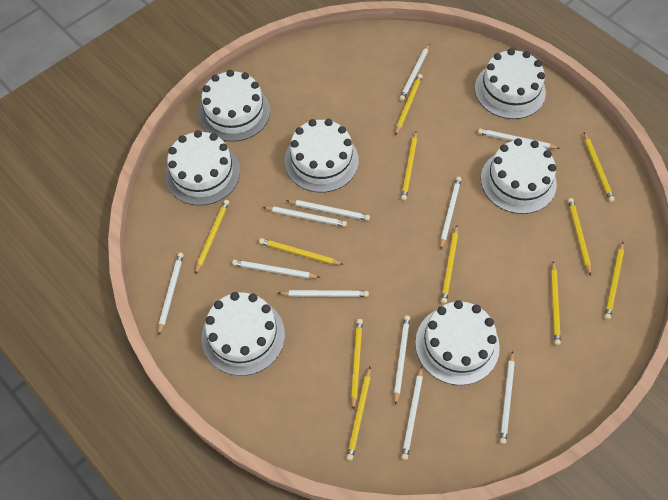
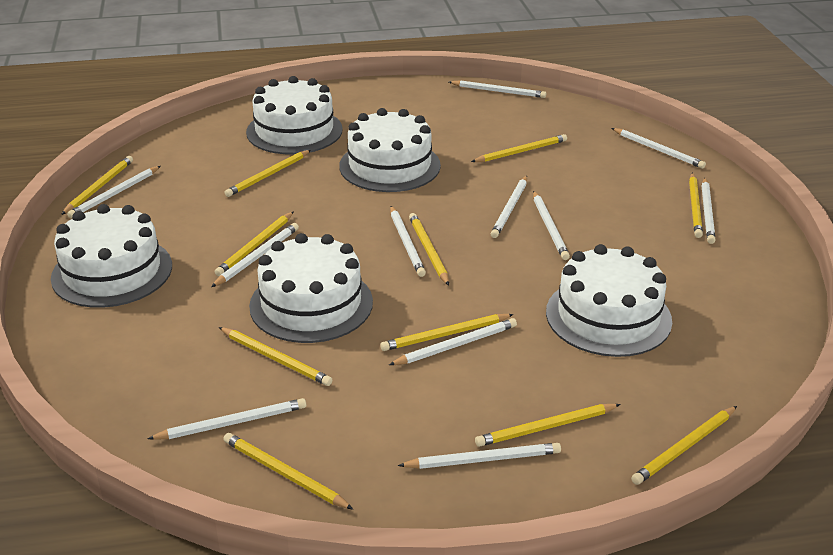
white cake: 7 -> 5

